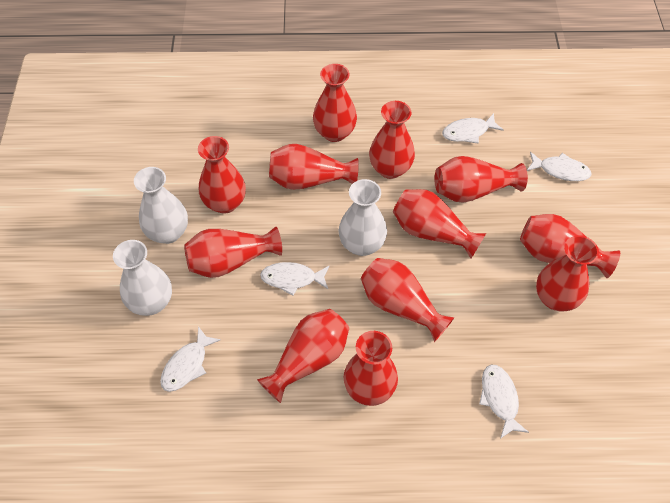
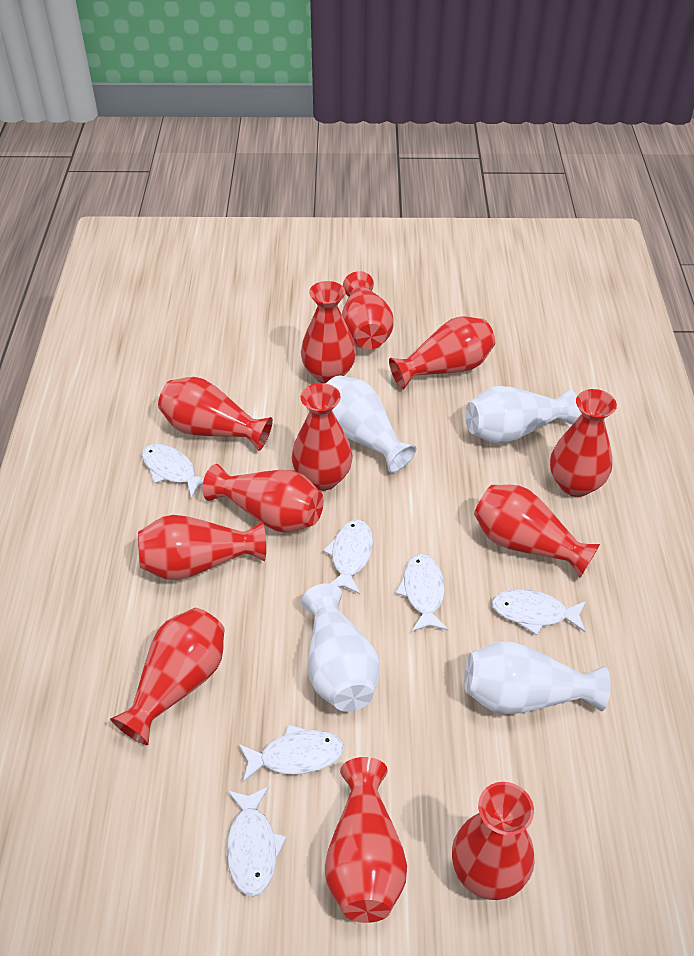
white fish: 5 -> 6
white vase: 3 -> 4

